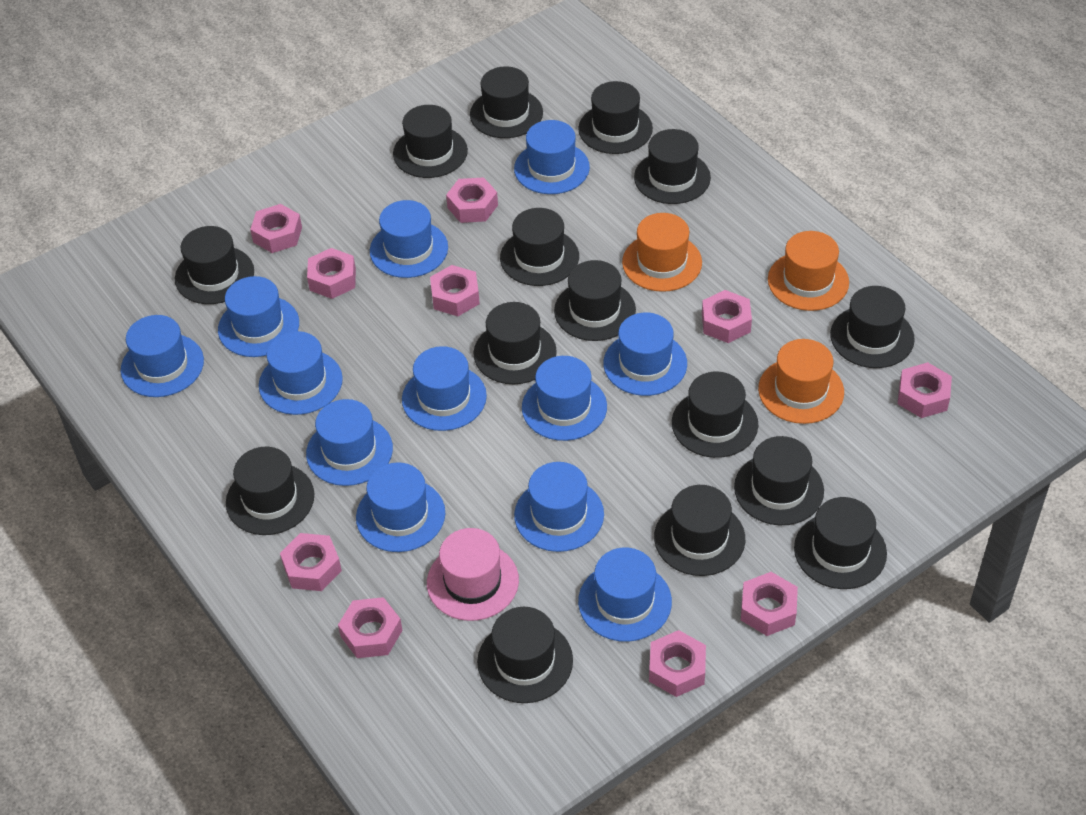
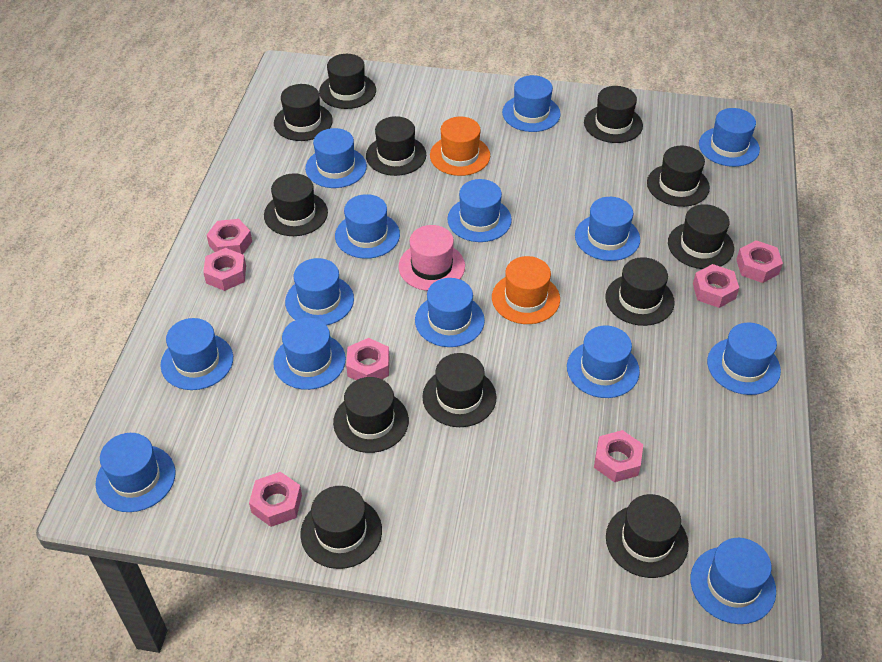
black hat: 15 -> 12
blue hat: 12 -> 14
orange hat: 3 -> 2
pink nut: 10 -> 7

